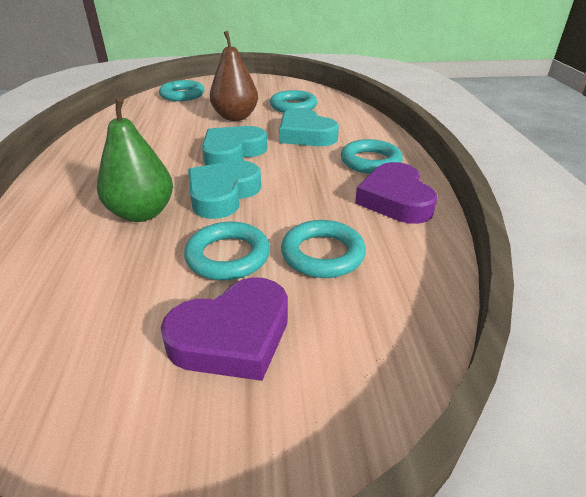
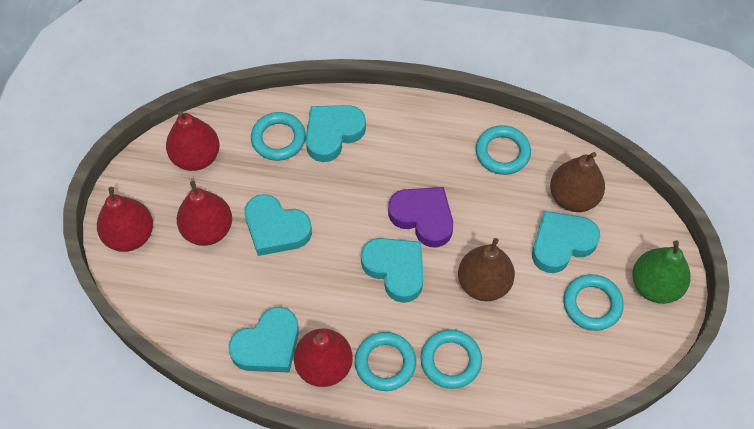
brown pear: 1 -> 2
purple heart: 2 -> 1
red pear: 0 -> 4
turquoise heart: 3 -> 5

